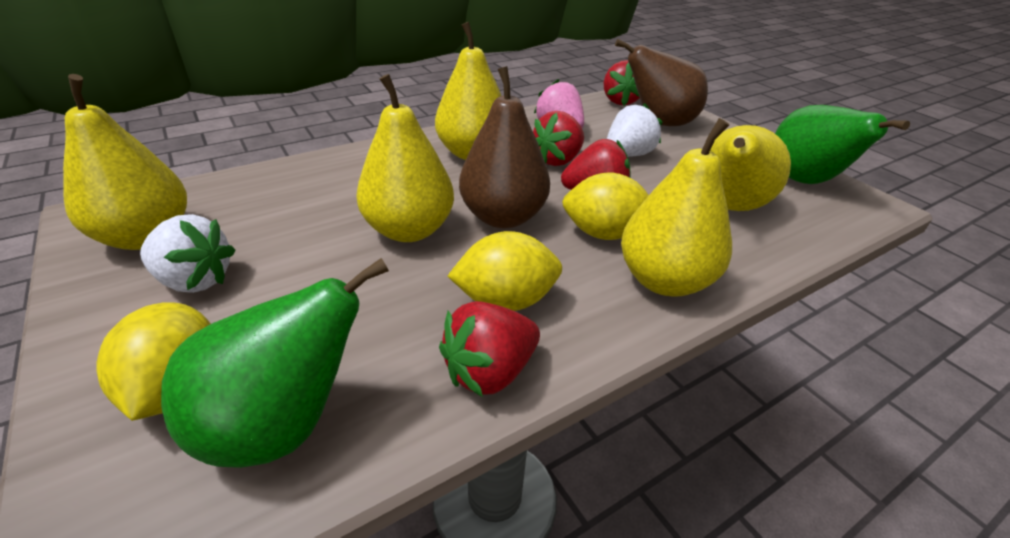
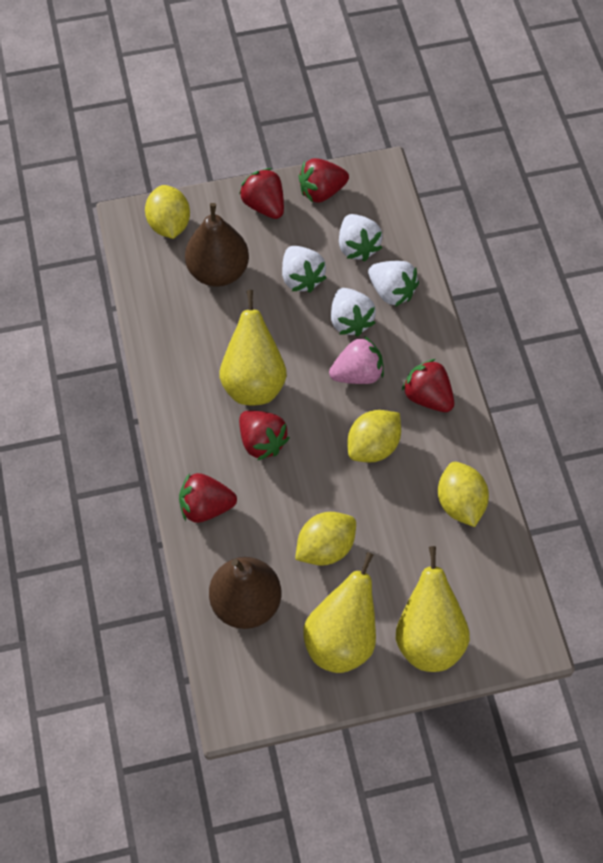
green pear: 2 -> 0
red strawberry: 4 -> 5
white strawberry: 2 -> 4
yellow lemon: 3 -> 4
yellow pear: 5 -> 3

